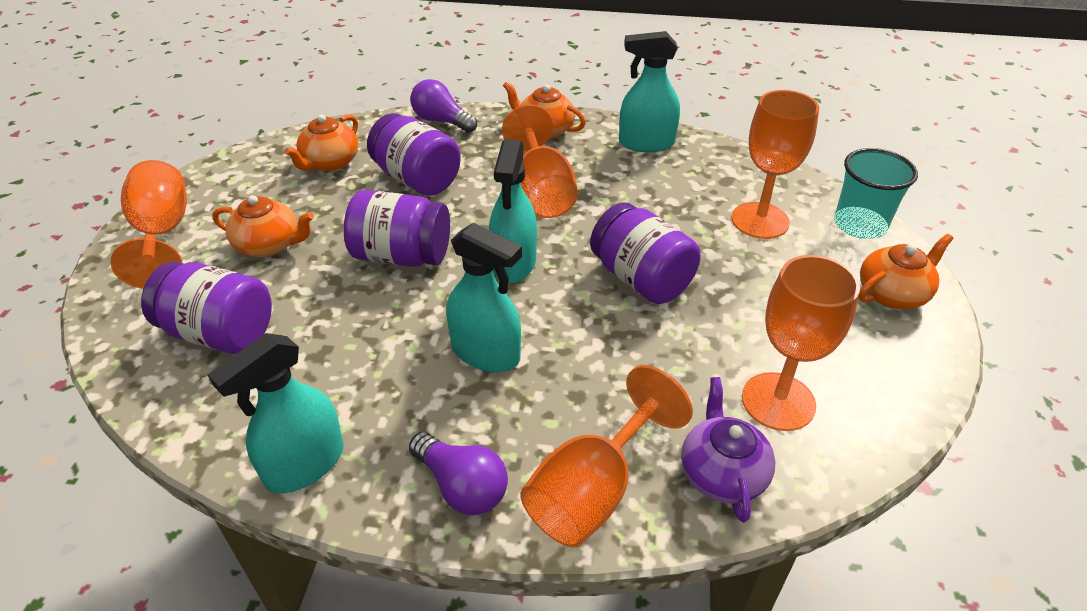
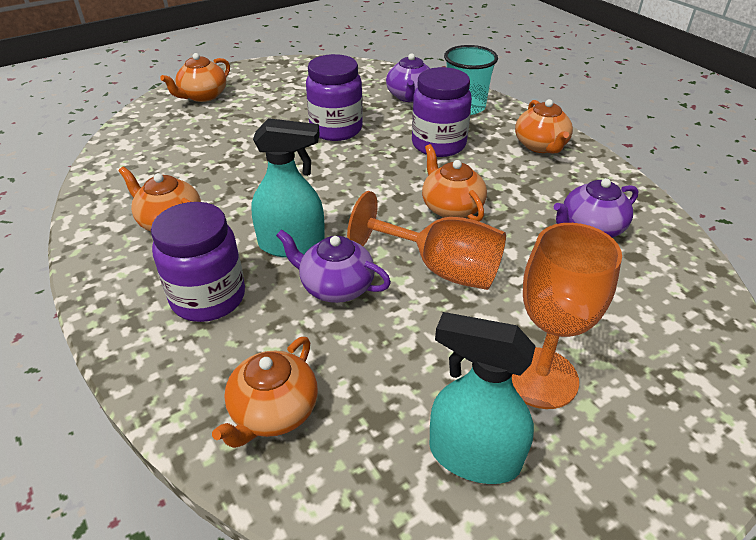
orange goblet: 5 -> 2
orange teapot: 4 -> 5
purple jar: 4 -> 3
purple light bulb: 2 -> 0
purple teapot: 1 -> 3
turquoise spray bottle: 4 -> 2

